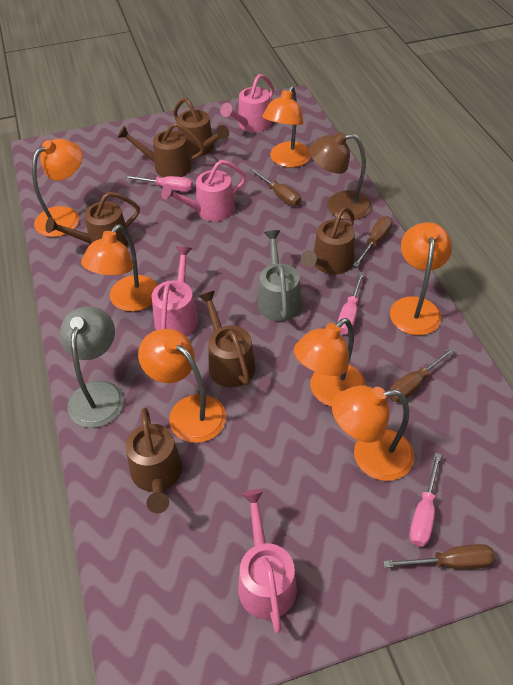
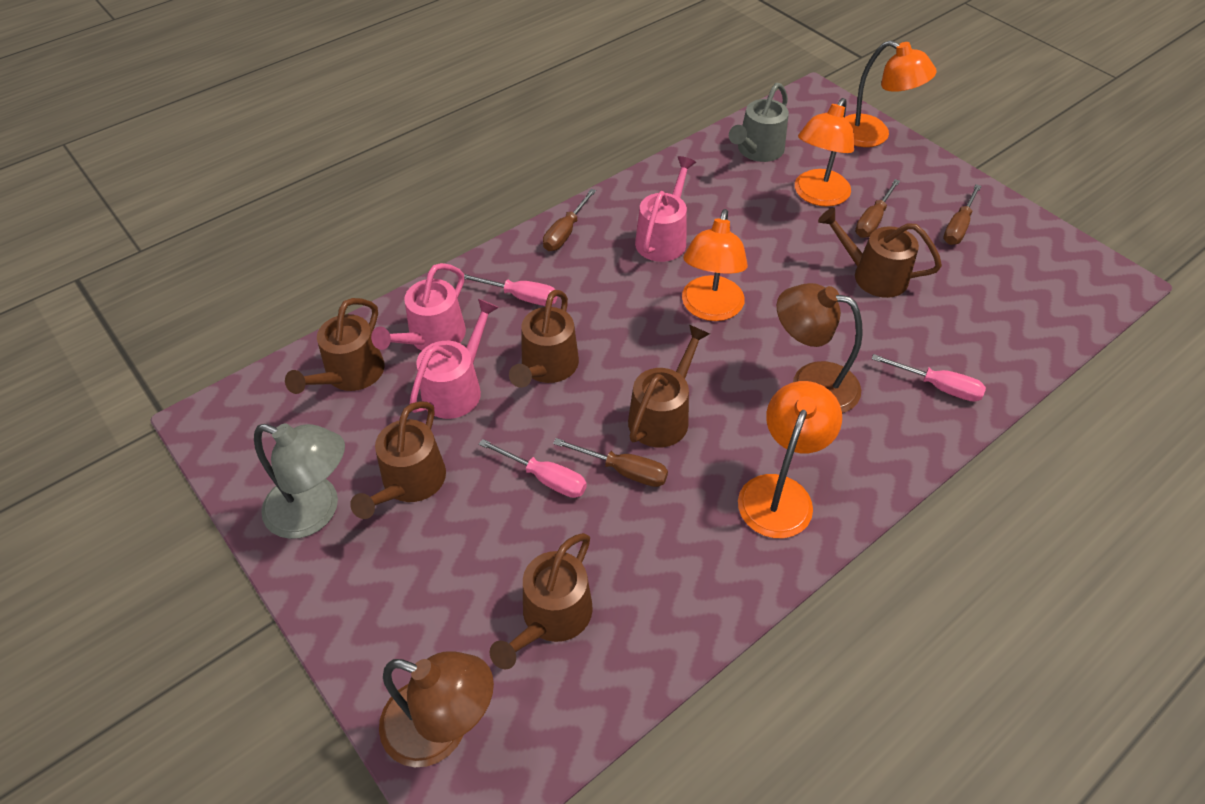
brown lamp: 1 -> 2
orange lamp: 7 -> 4
pink watering can: 4 -> 3

